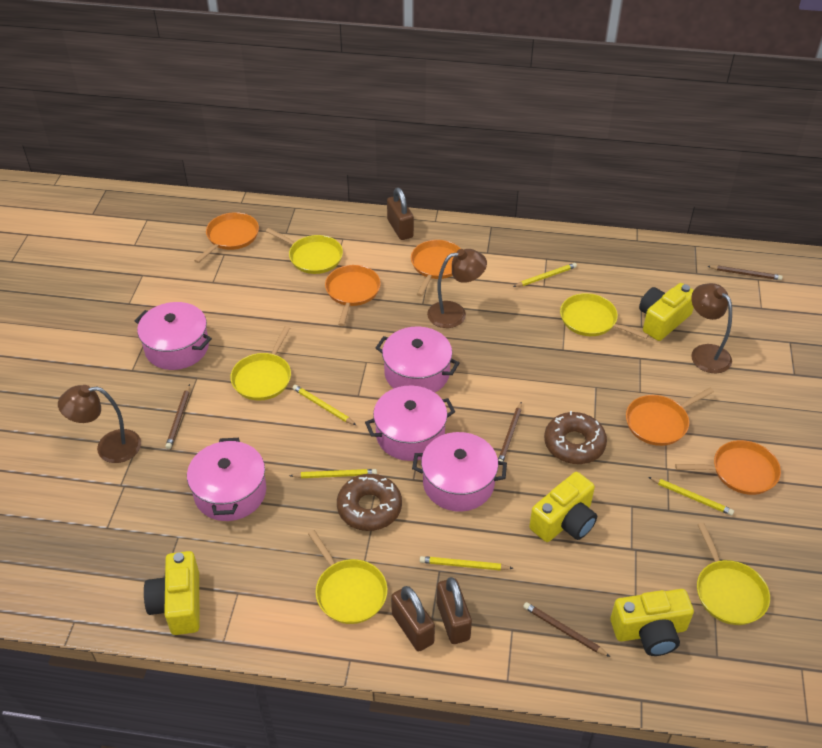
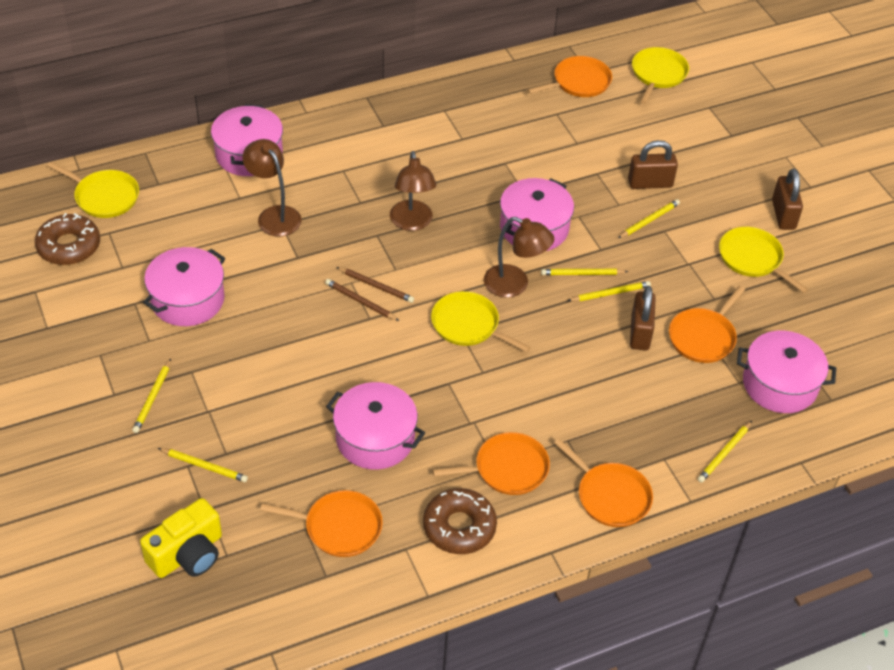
brown pencil: 4 -> 2
yellow camera: 4 -> 1
yellow pan: 5 -> 4
yellow pencil: 5 -> 6

